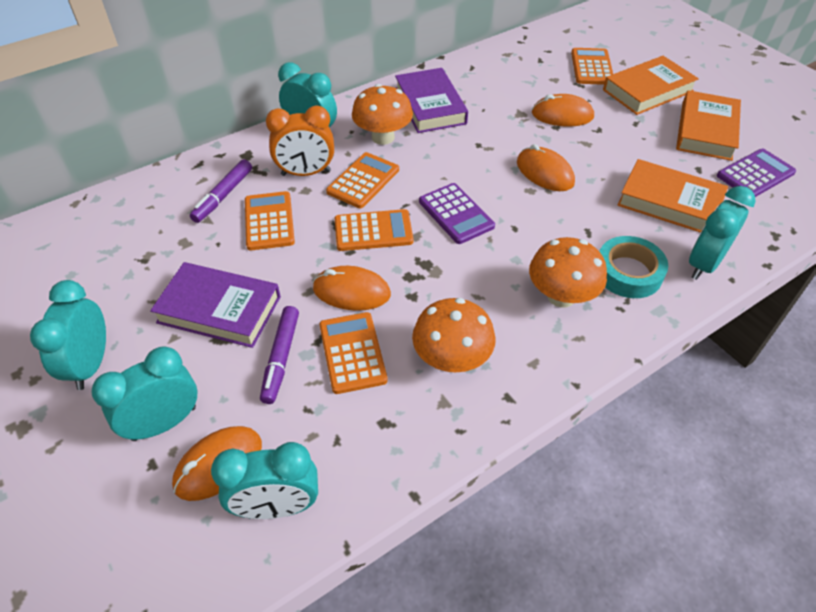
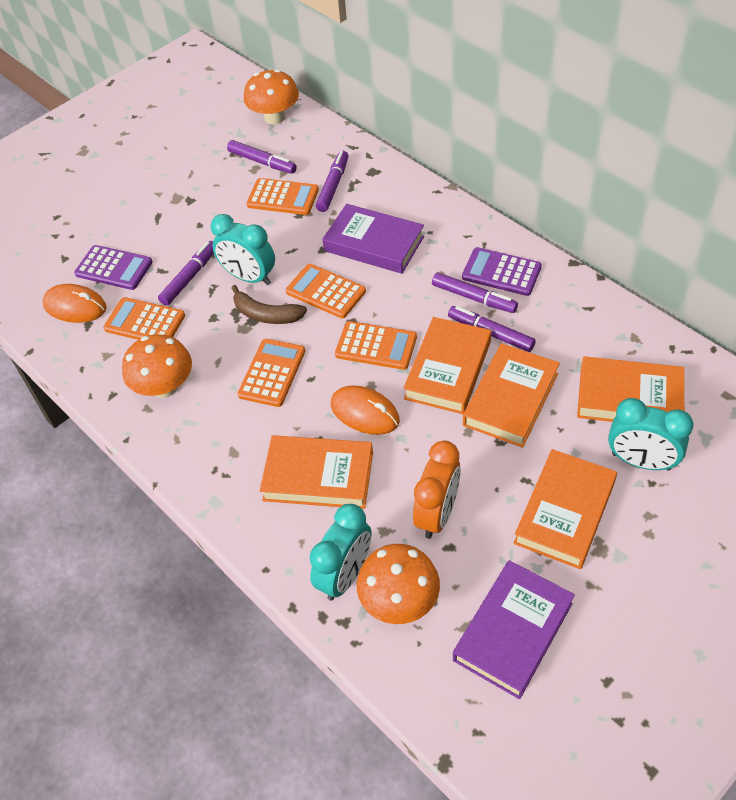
brown banana: 0 -> 1
orange book: 3 -> 5
orange mouse: 4 -> 2
purple marker: 2 -> 5
turquoise clock: 5 -> 3
turquoise tape: 1 -> 0

